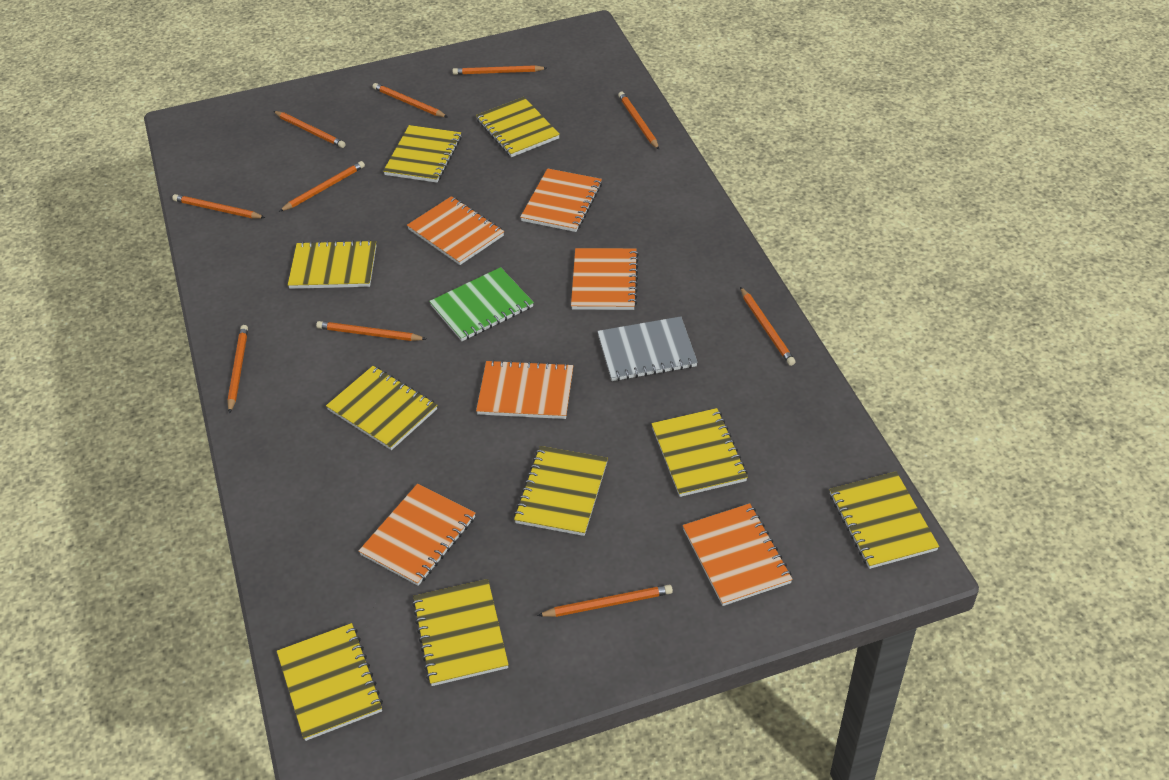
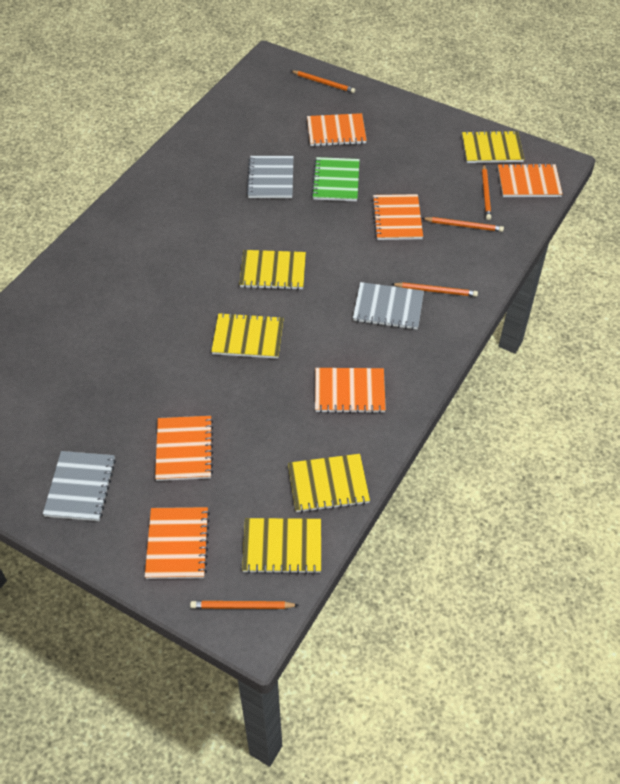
grey notebook: 1 -> 3
orange pencil: 10 -> 5
yellow notebook: 9 -> 5

